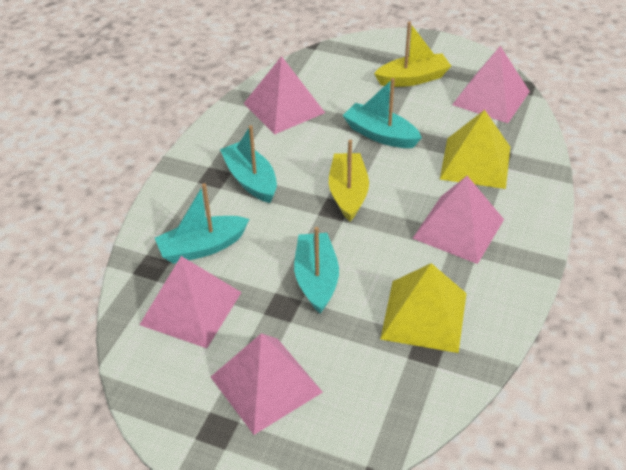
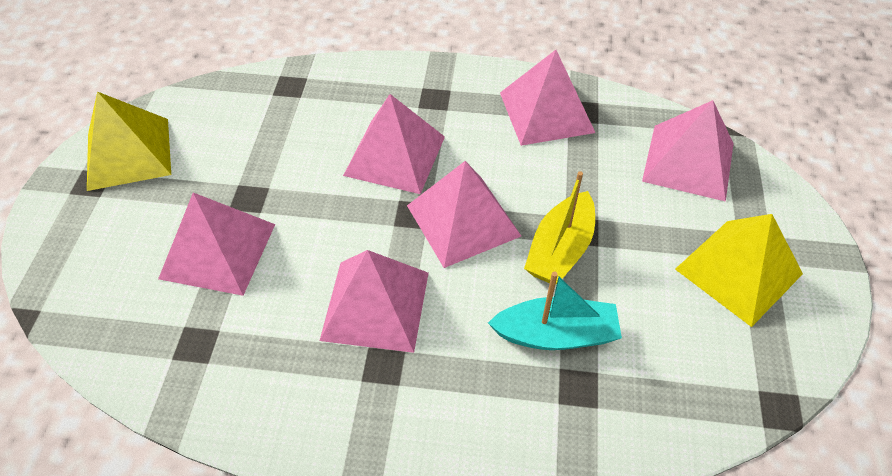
pink pyramid: 5 -> 6
turquoise boat: 4 -> 1
yellow boat: 2 -> 1

